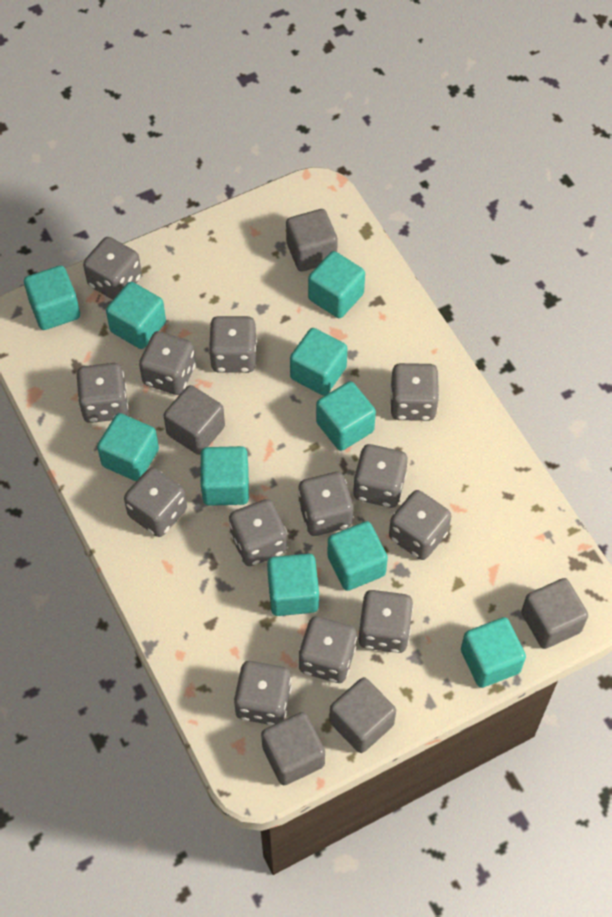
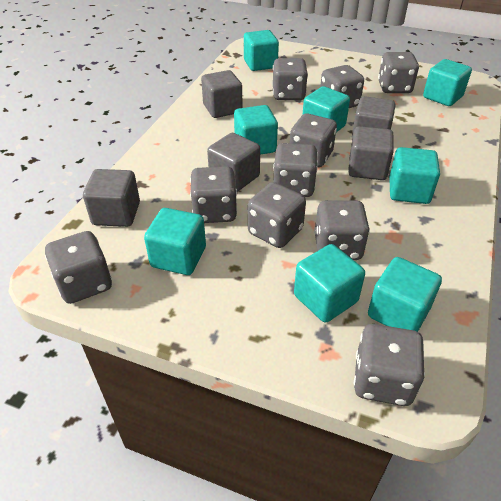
grey dice: 13 -> 10
turquoise cube: 10 -> 8

